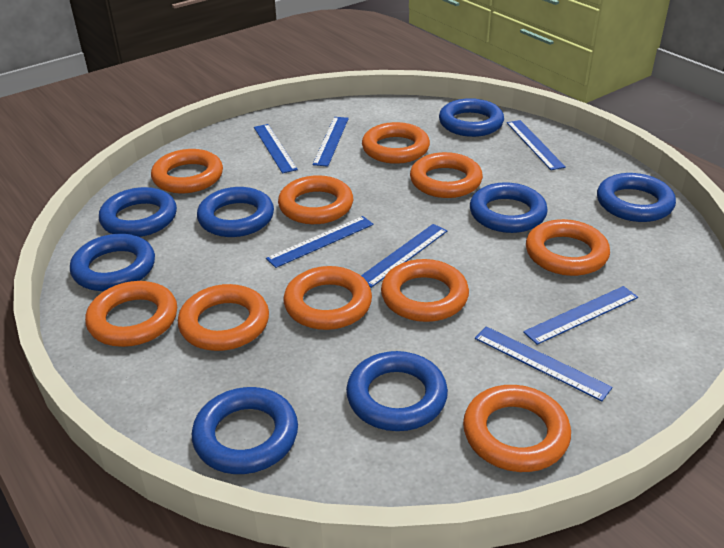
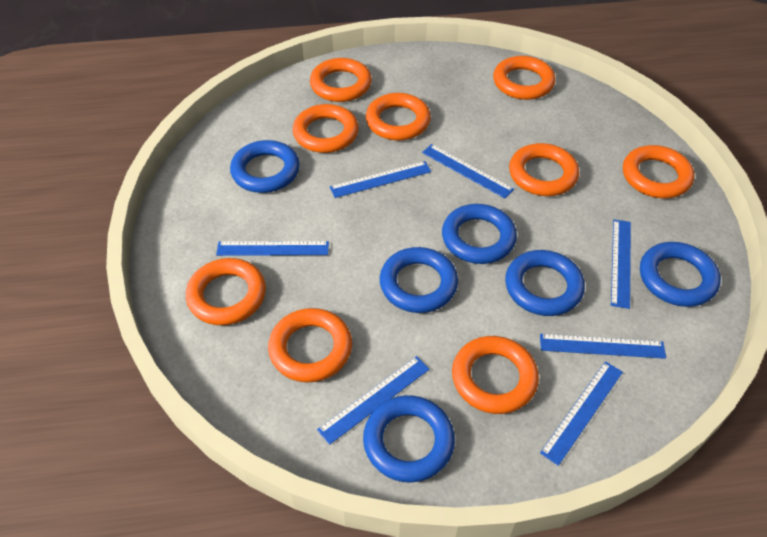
blue ring: 8 -> 6
orange ring: 10 -> 9

